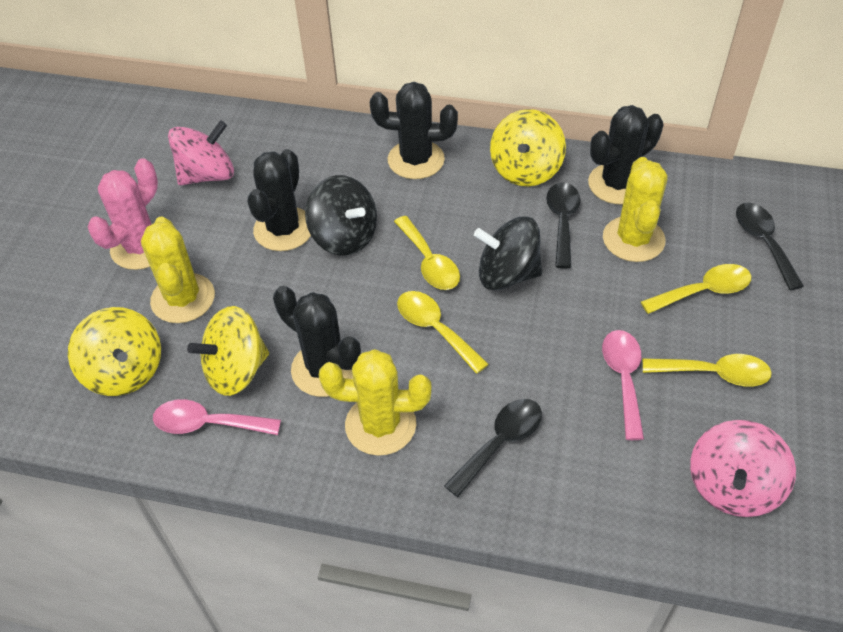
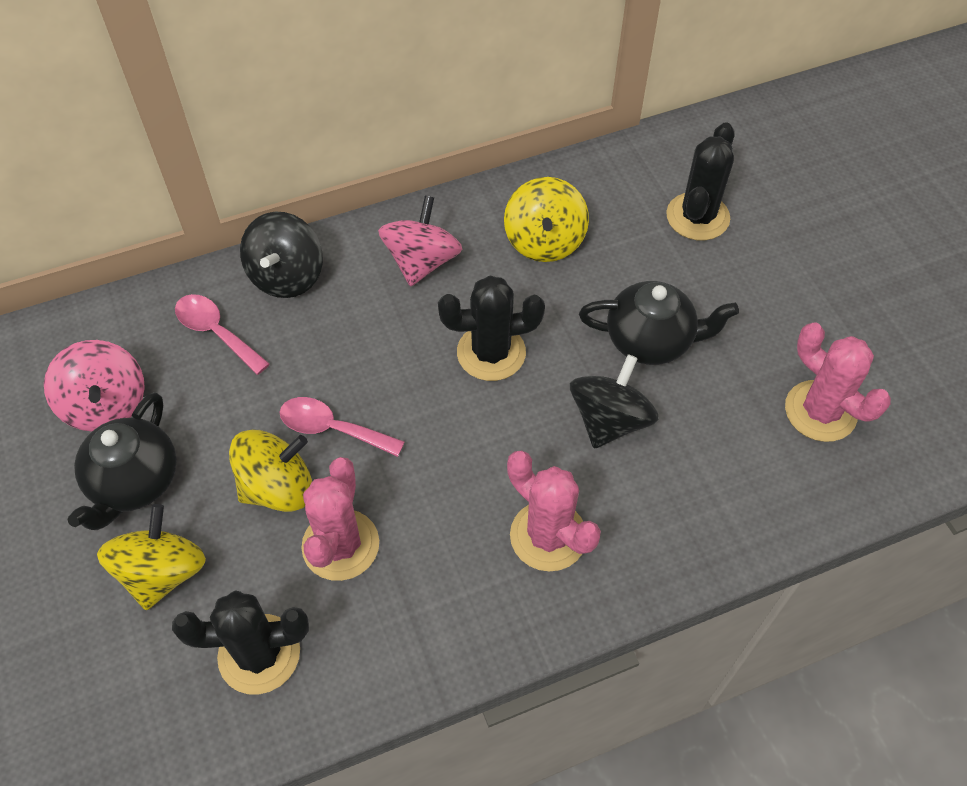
black cactus: 4 -> 3
black spoon: 3 -> 0
black teapot: 0 -> 2
pink cactus: 1 -> 3
yellow cactus: 3 -> 0
yellow spoon: 4 -> 0

